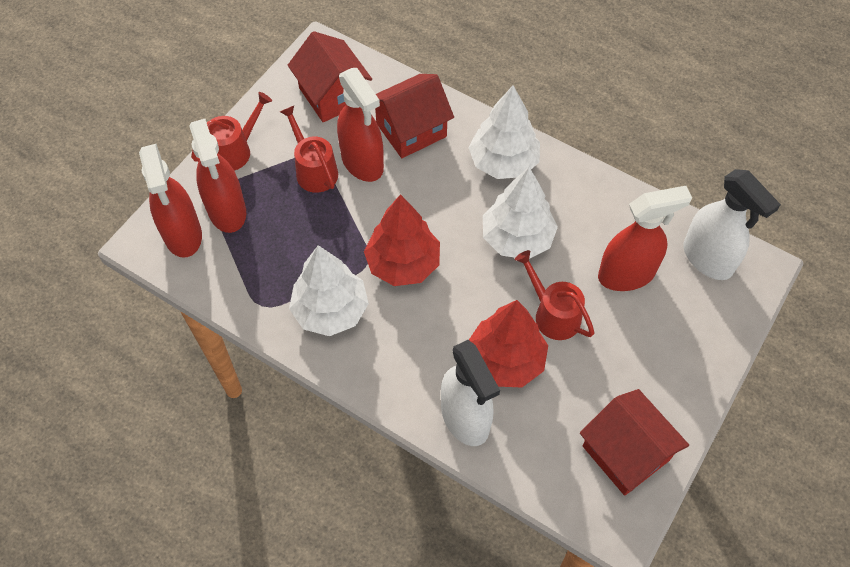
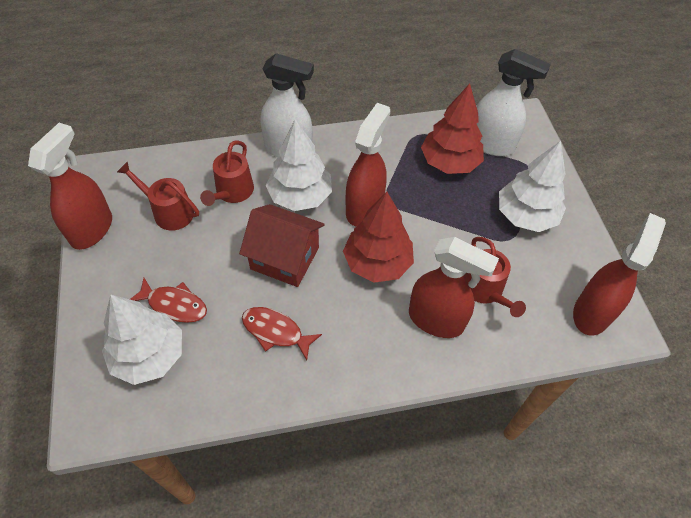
red fish: 0 -> 2
red house: 3 -> 1

